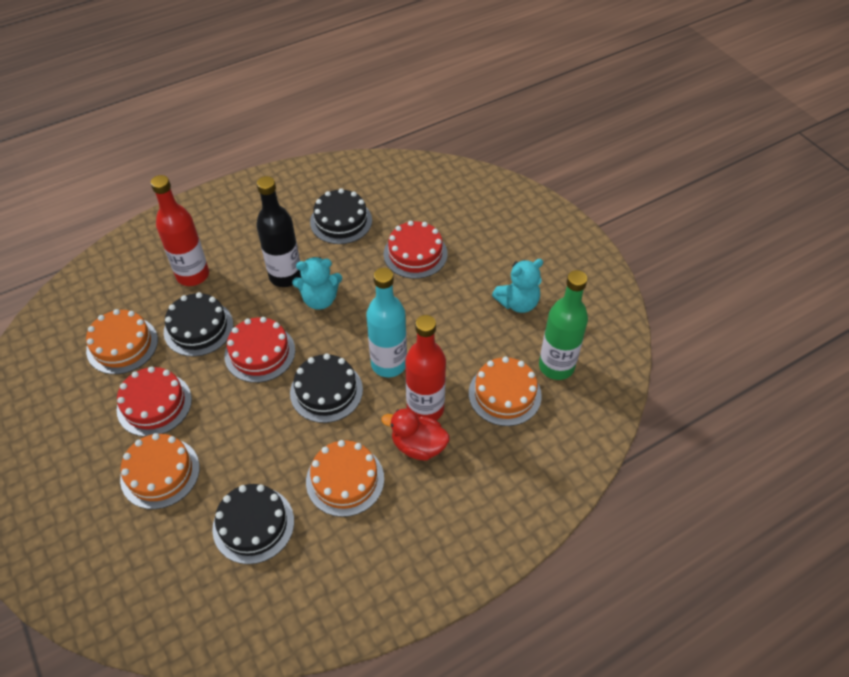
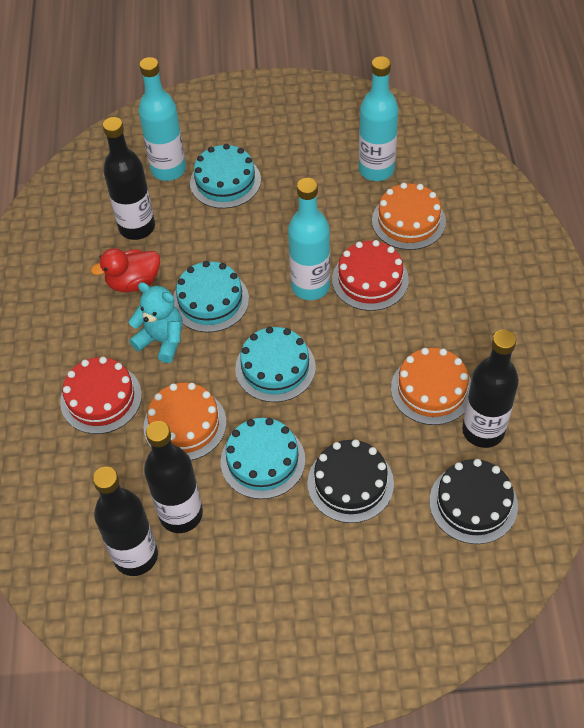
black bottle: 1 -> 4
black cake: 4 -> 2
green bottle: 1 -> 0
orange cake: 4 -> 3
red bottle: 2 -> 0
red cake: 3 -> 2
turquoise bottle: 1 -> 3
turquoise cake: 0 -> 4
turquoise teddy bear: 2 -> 1

